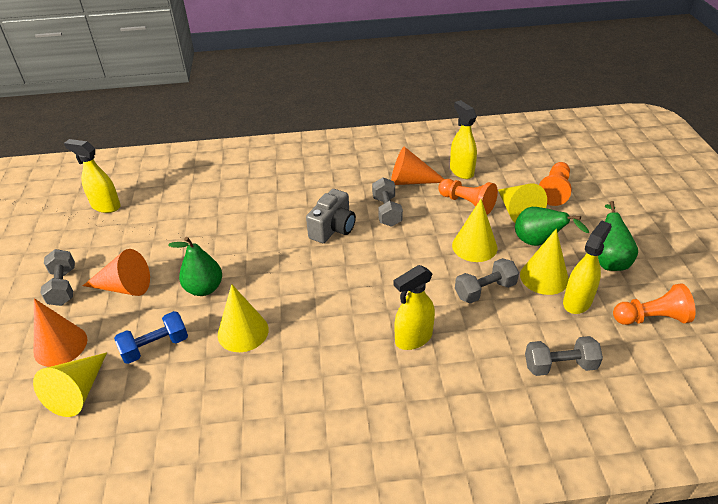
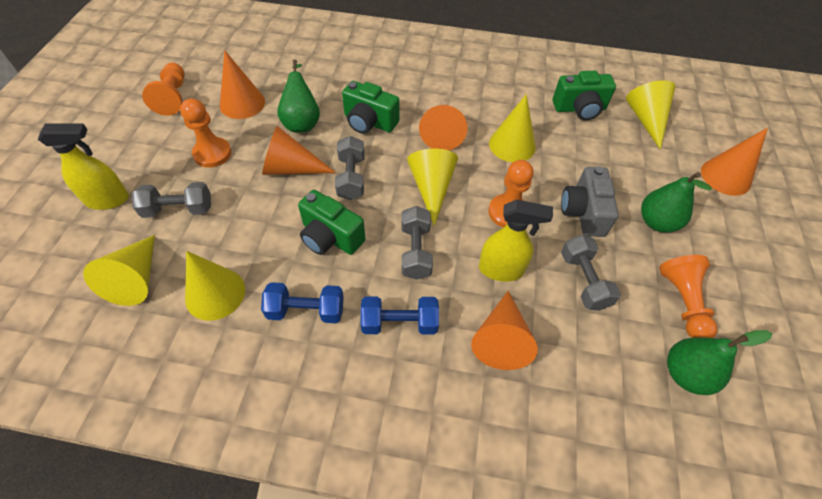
blue dumbbell: 1 -> 2
green camera: 0 -> 3
orange cone: 3 -> 5
orange pawn: 3 -> 4
yellow spray bottle: 4 -> 2

